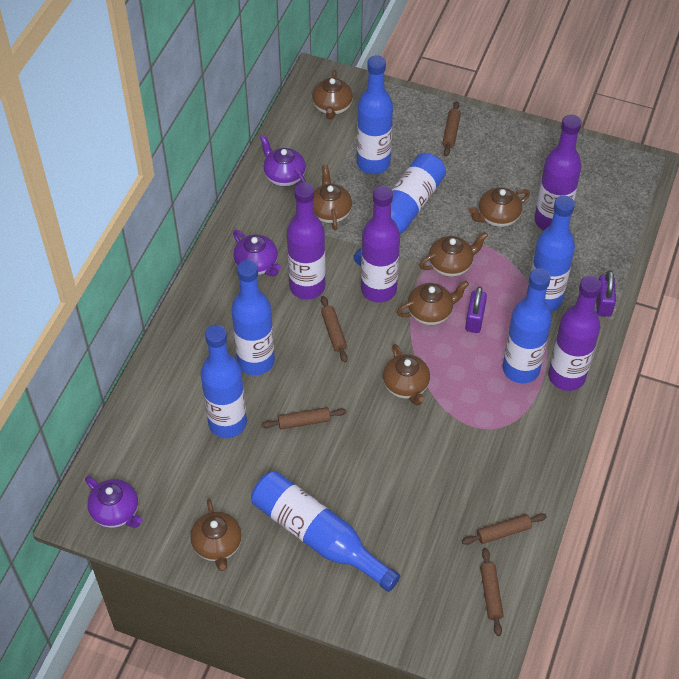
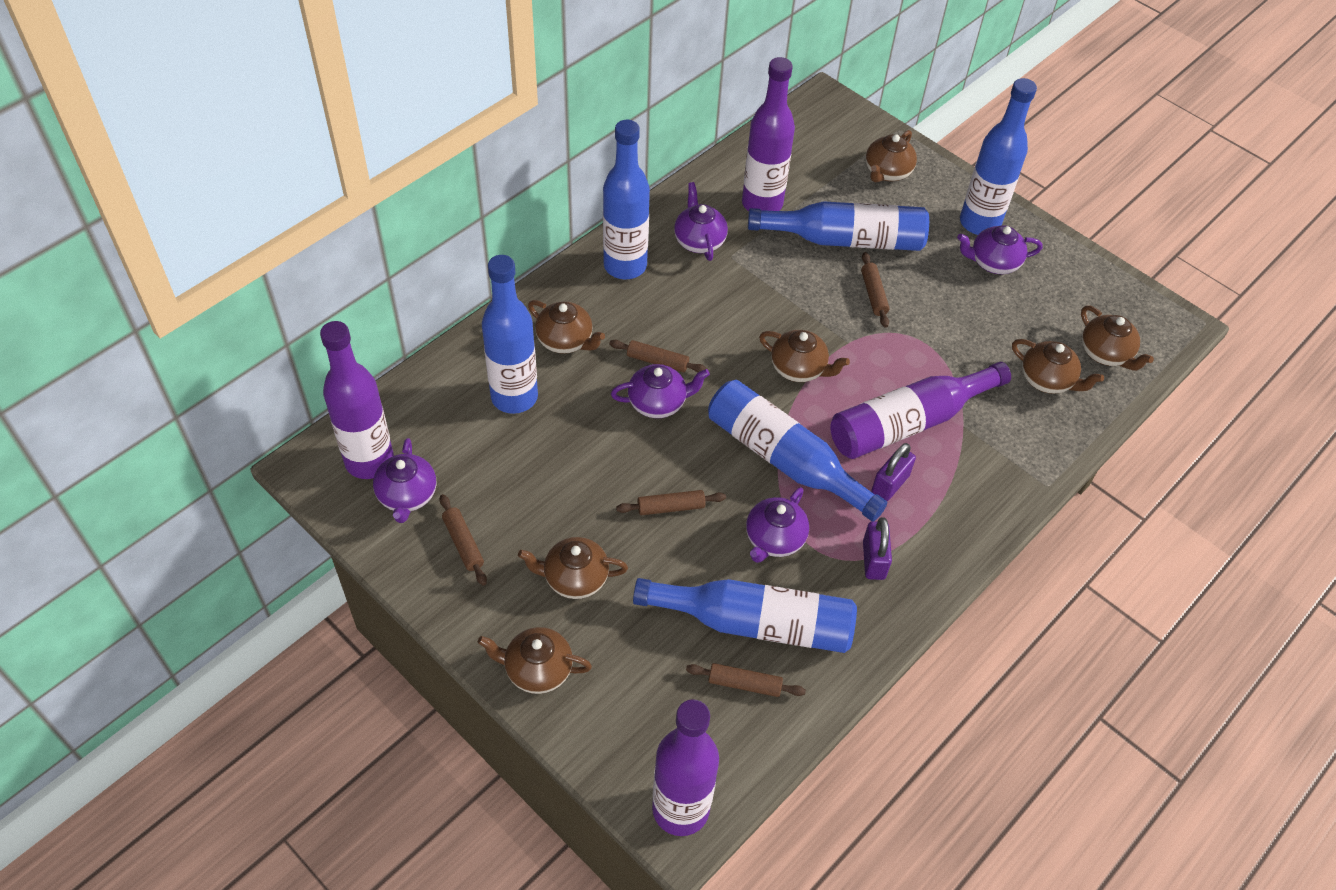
blue bottle: 7 -> 6
purple teapot: 3 -> 5

